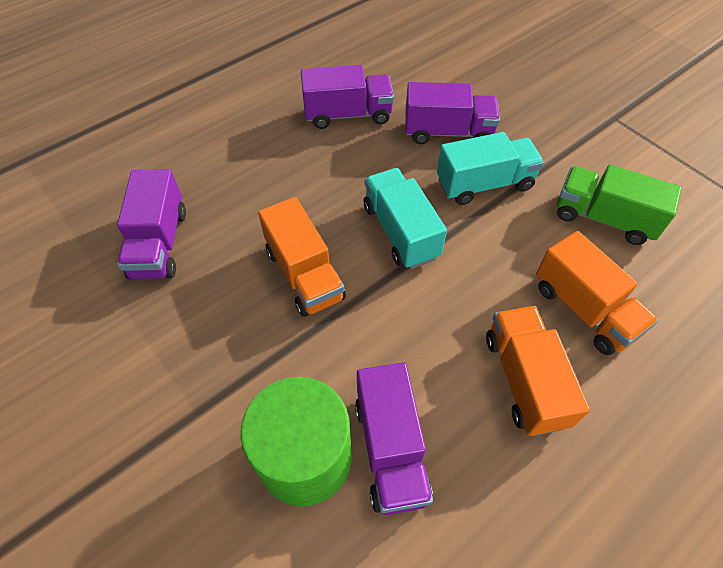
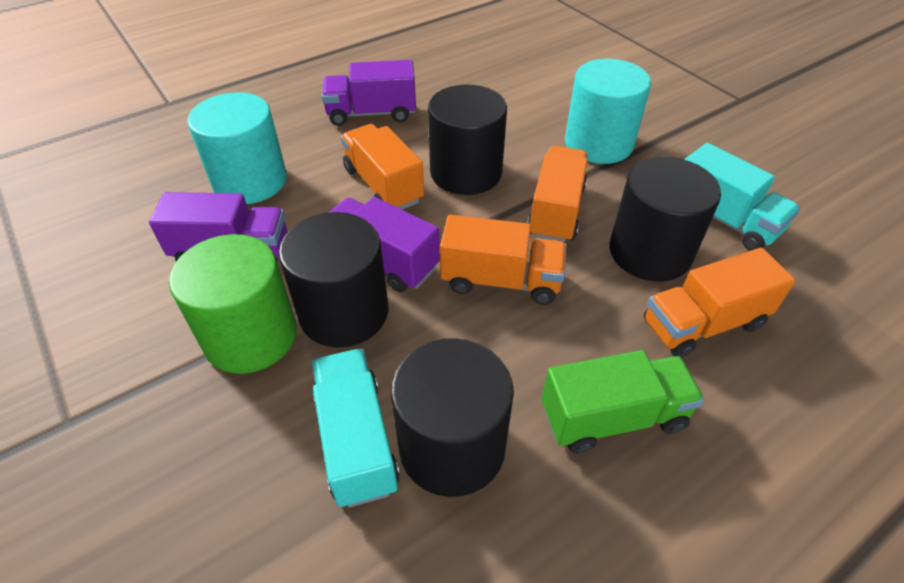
black cylinder: 0 -> 4
orange truck: 3 -> 4
purple truck: 4 -> 3
turquoise cylinder: 0 -> 2

